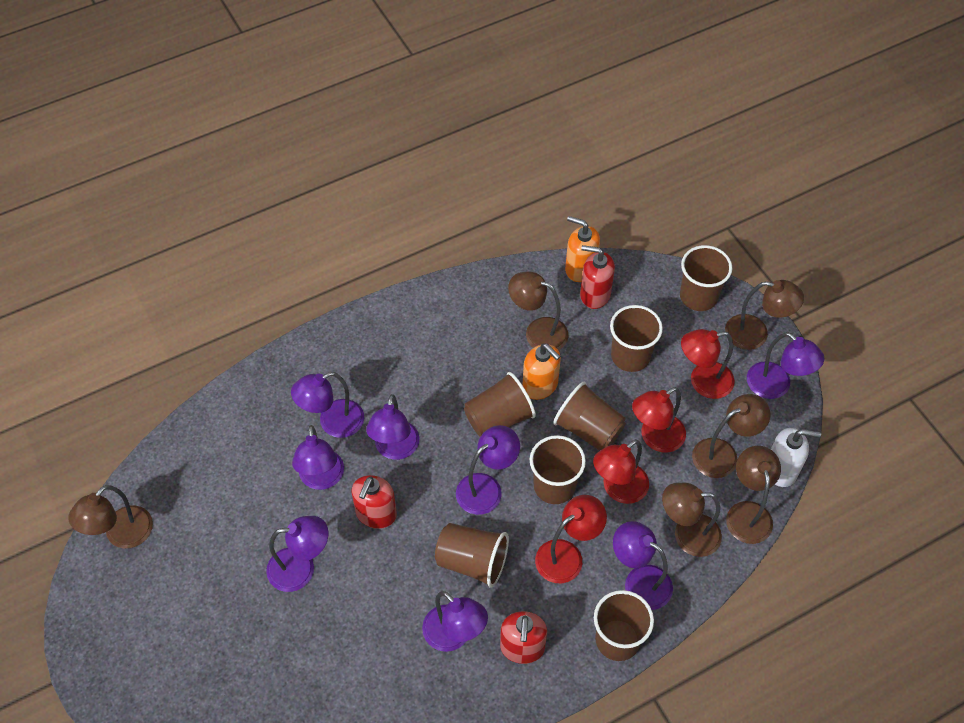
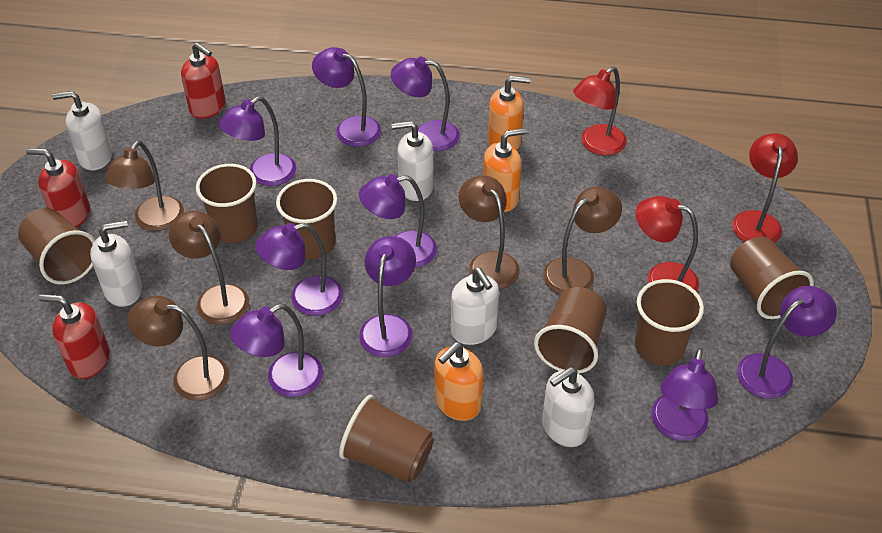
brown lamp: 6 -> 5
orange soap dispenser: 2 -> 3
purple lamp: 8 -> 9
red lamp: 4 -> 3
white soap dispenser: 1 -> 5

